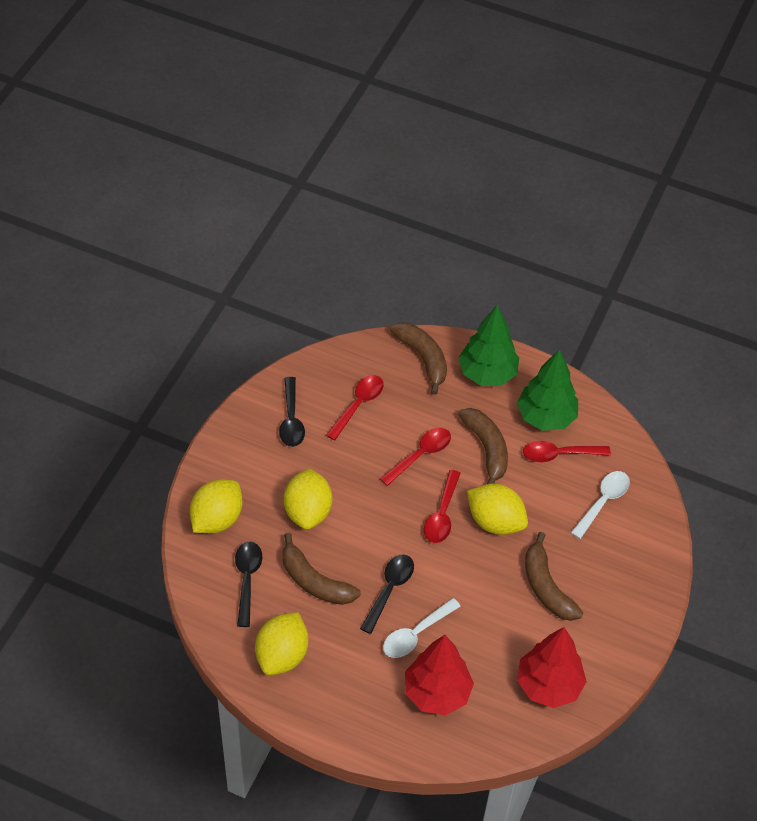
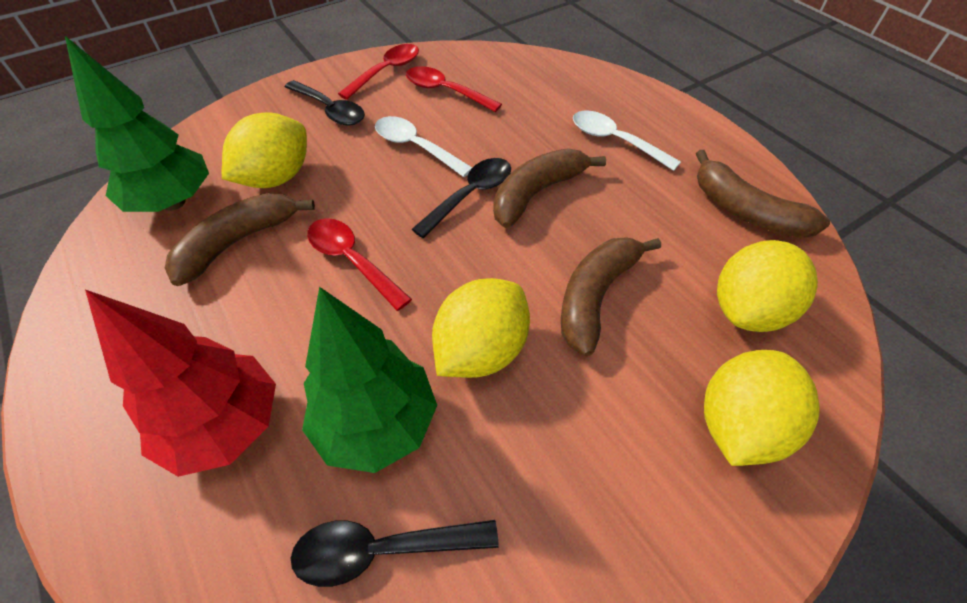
red spoon: 4 -> 3
red tree: 2 -> 1

